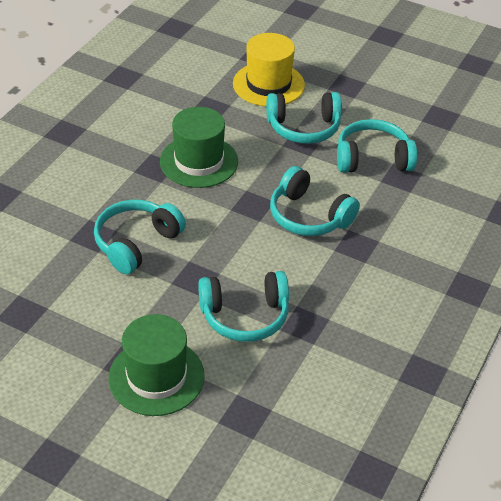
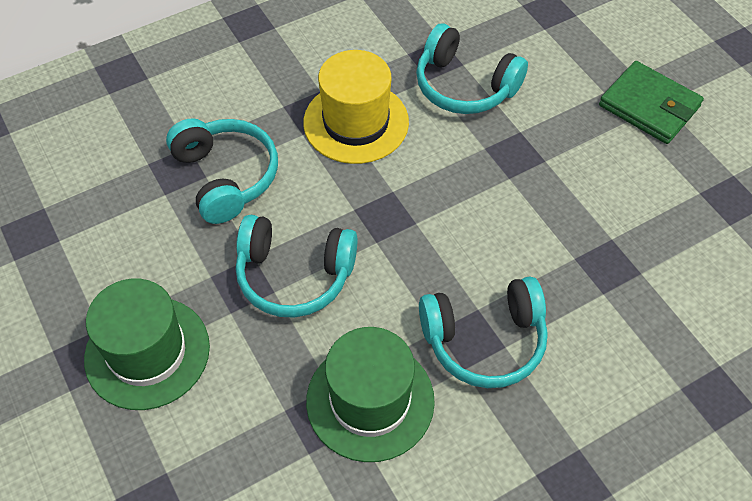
green wallet: 0 -> 1
turquoise headphones: 5 -> 4

